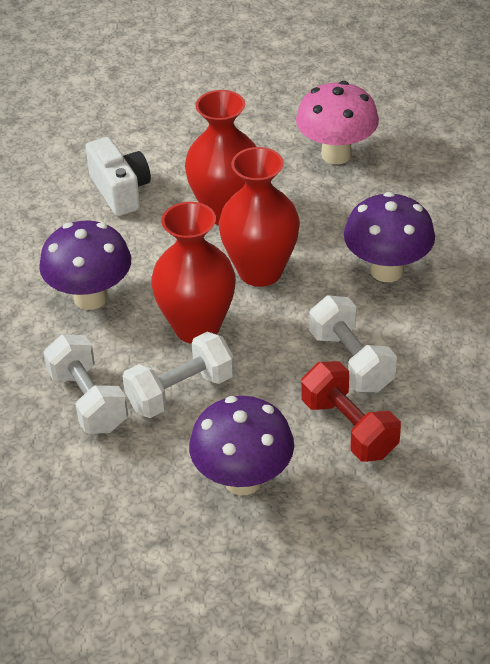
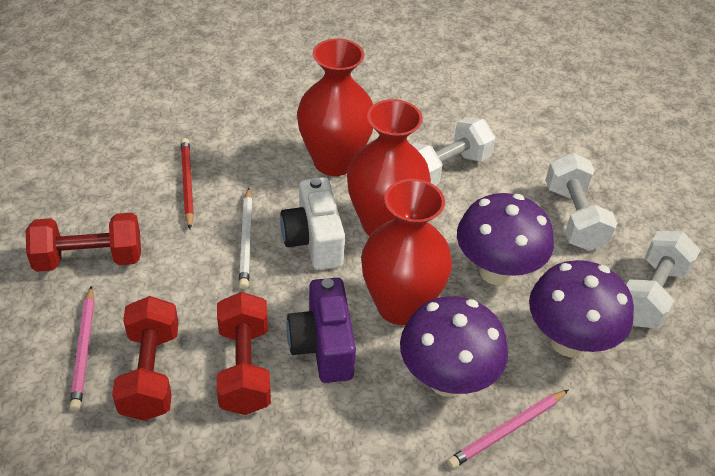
pink mushroom: 1 -> 0
pink pencil: 0 -> 2
purple camera: 0 -> 1
red dumbbell: 1 -> 3
red pencil: 0 -> 1
white pencil: 0 -> 1

